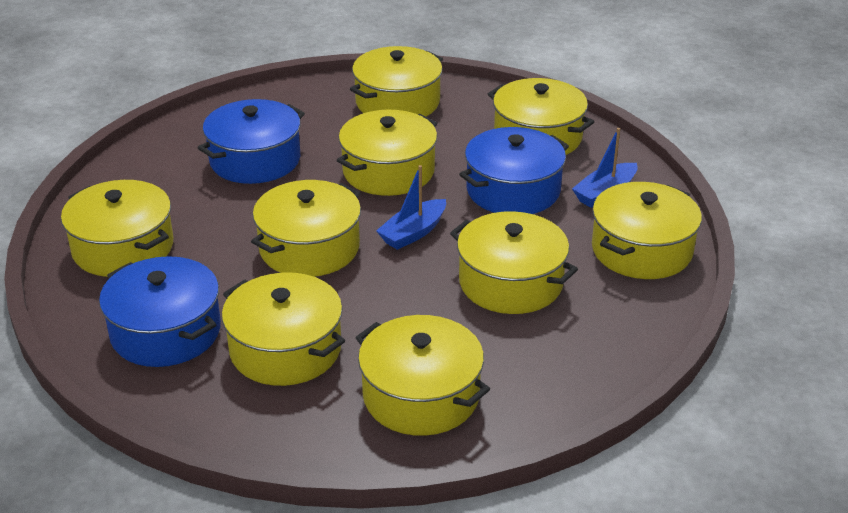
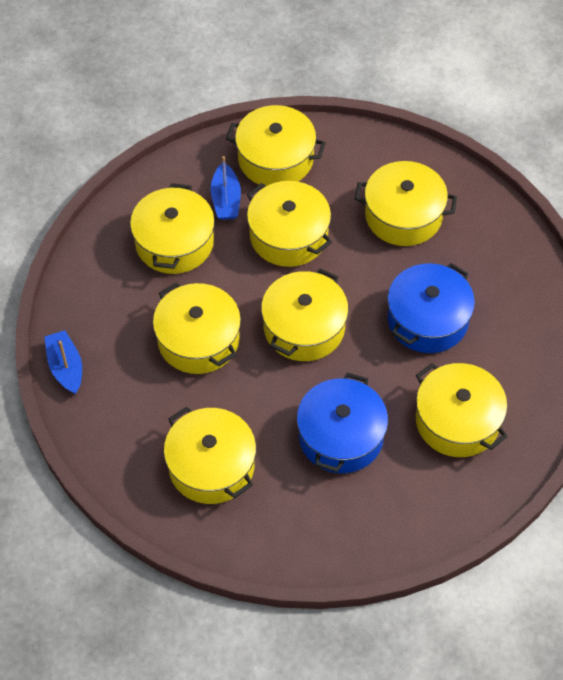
blue pot: 3 -> 2
yellow pot: 9 -> 8

